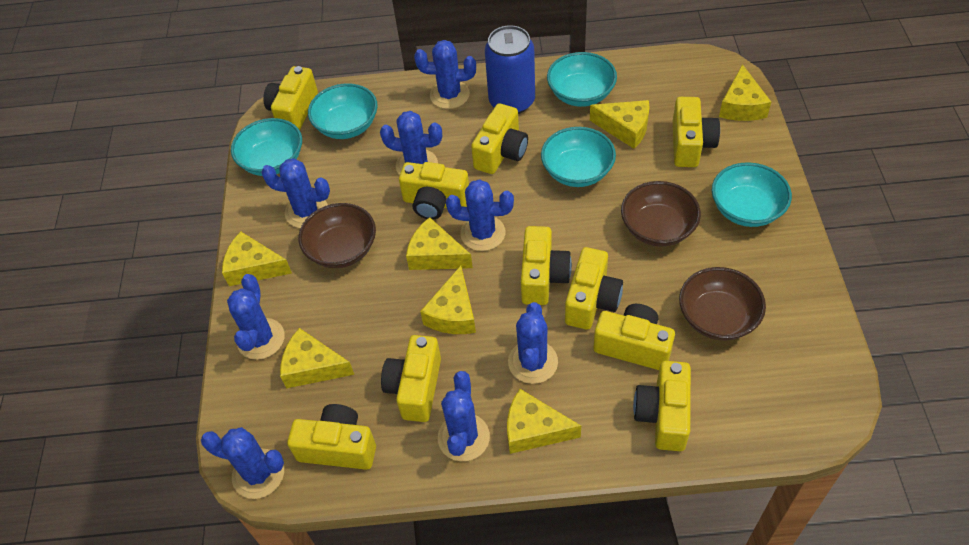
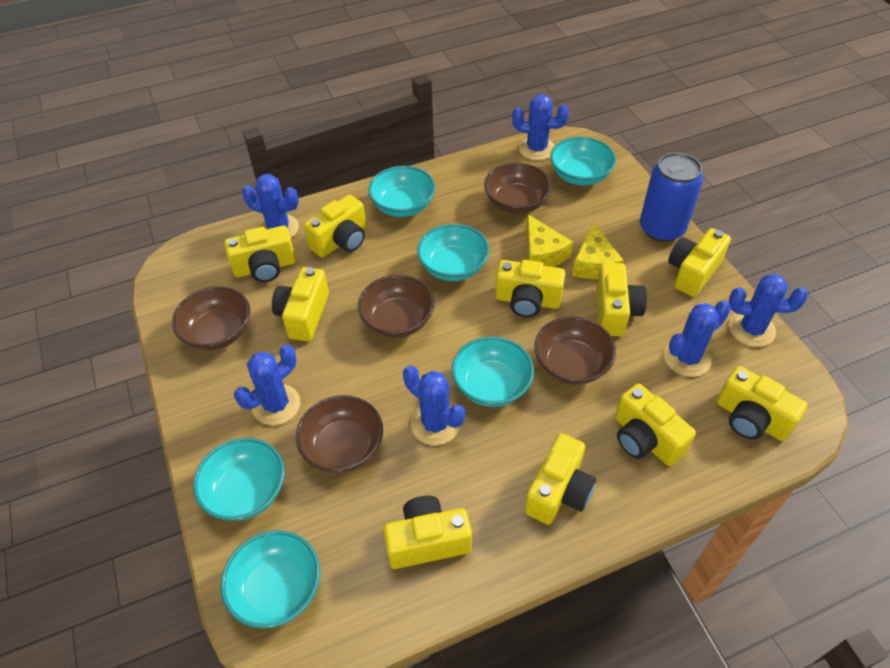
blue cactus: 8 -> 6
brown bowl: 3 -> 5
turquoise bowl: 5 -> 6
yellow cheese: 7 -> 2

